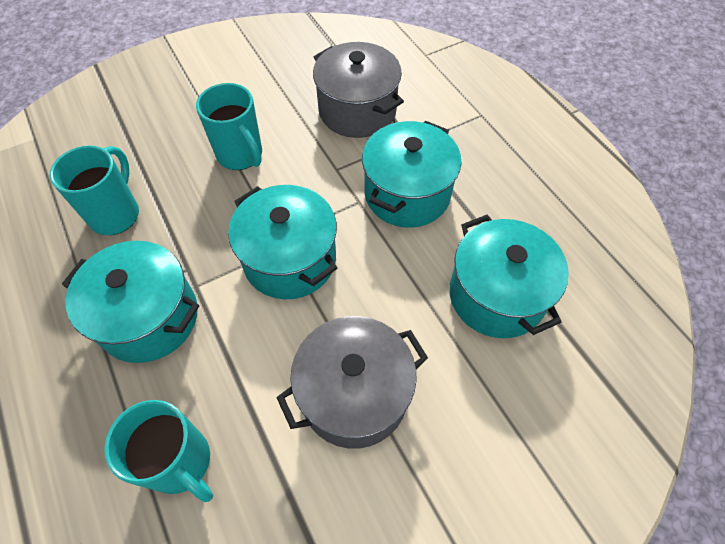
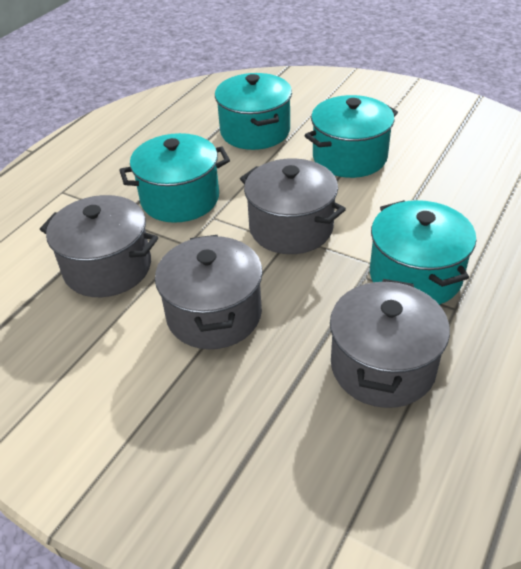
grey pot: 2 -> 4
turquoise mug: 3 -> 0

